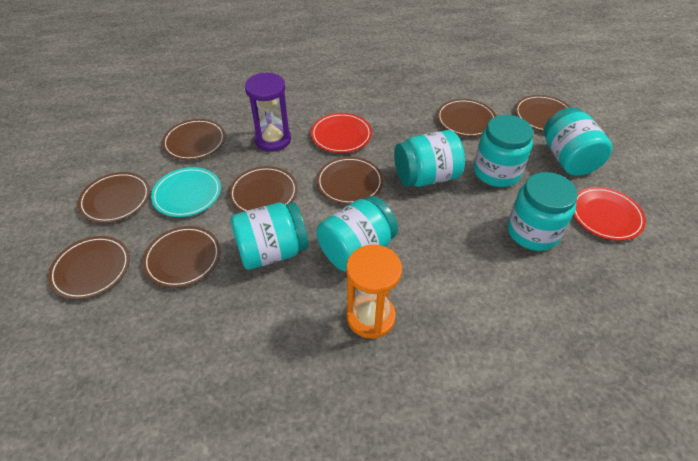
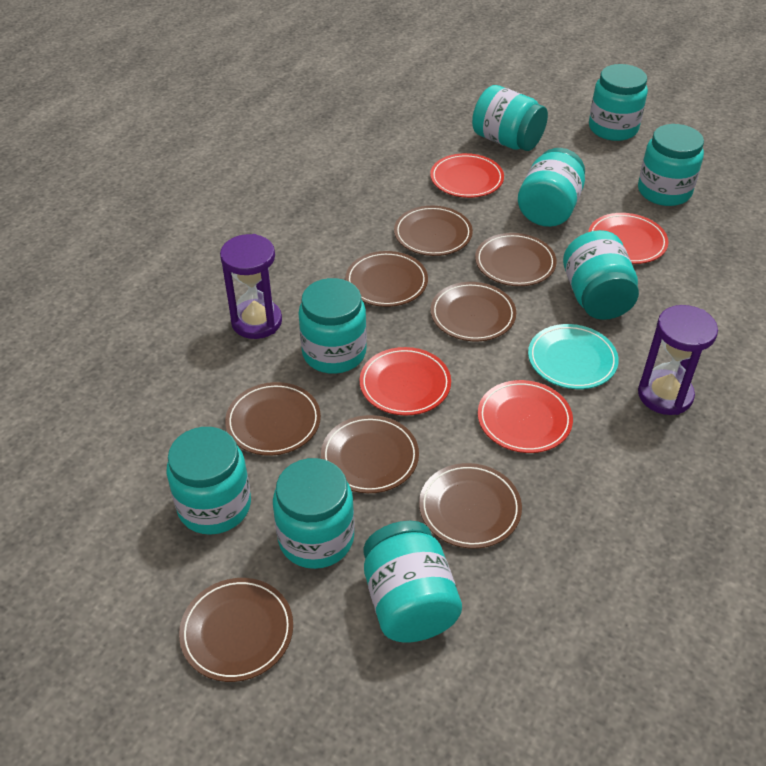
orange hourglass: 1 -> 0
purple hourglass: 1 -> 2
red plate: 2 -> 4
turquoise jar: 6 -> 9

